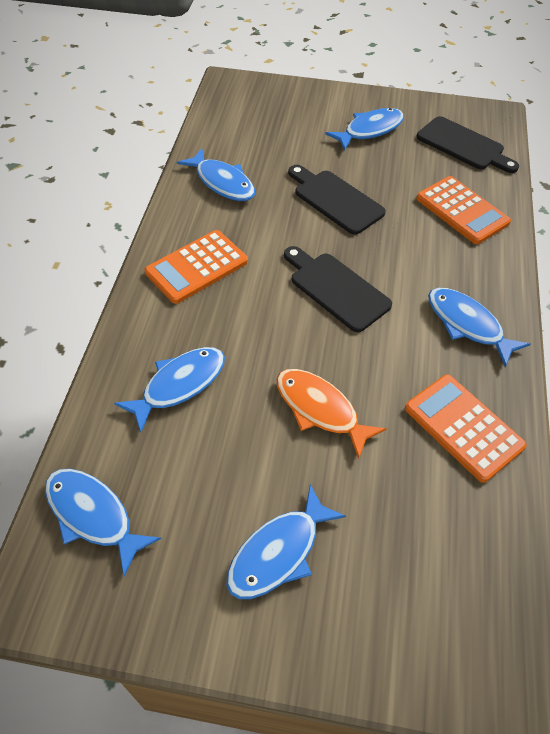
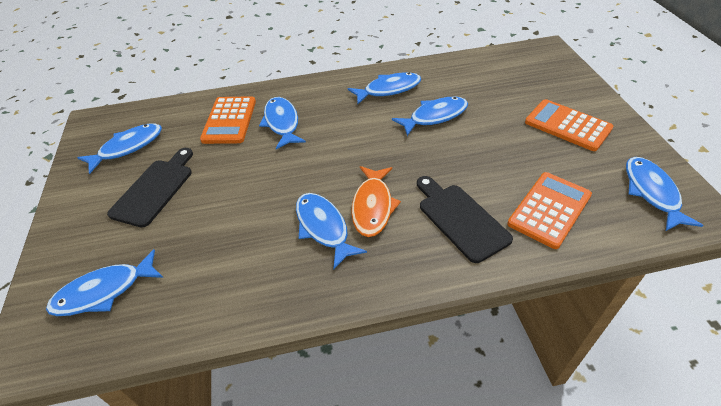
black cutting board: 3 -> 2
blue fish: 6 -> 7

